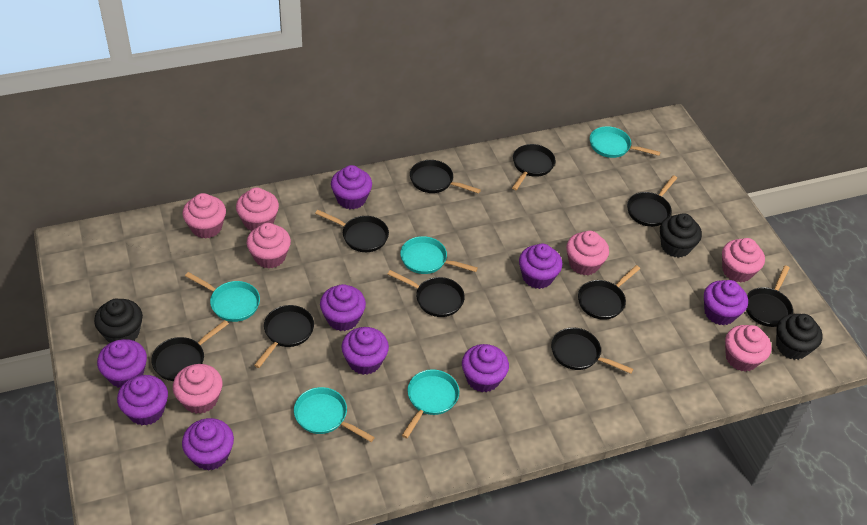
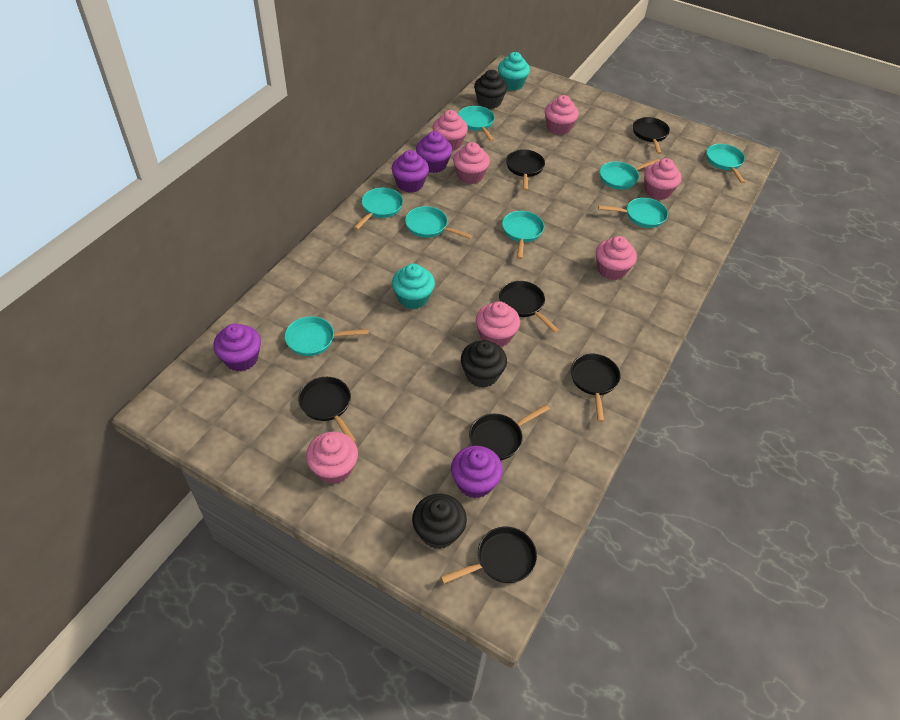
black pan: 10 -> 7
purple cupcake: 9 -> 4
turquoise cupcake: 0 -> 2
turquoise pan: 5 -> 8

